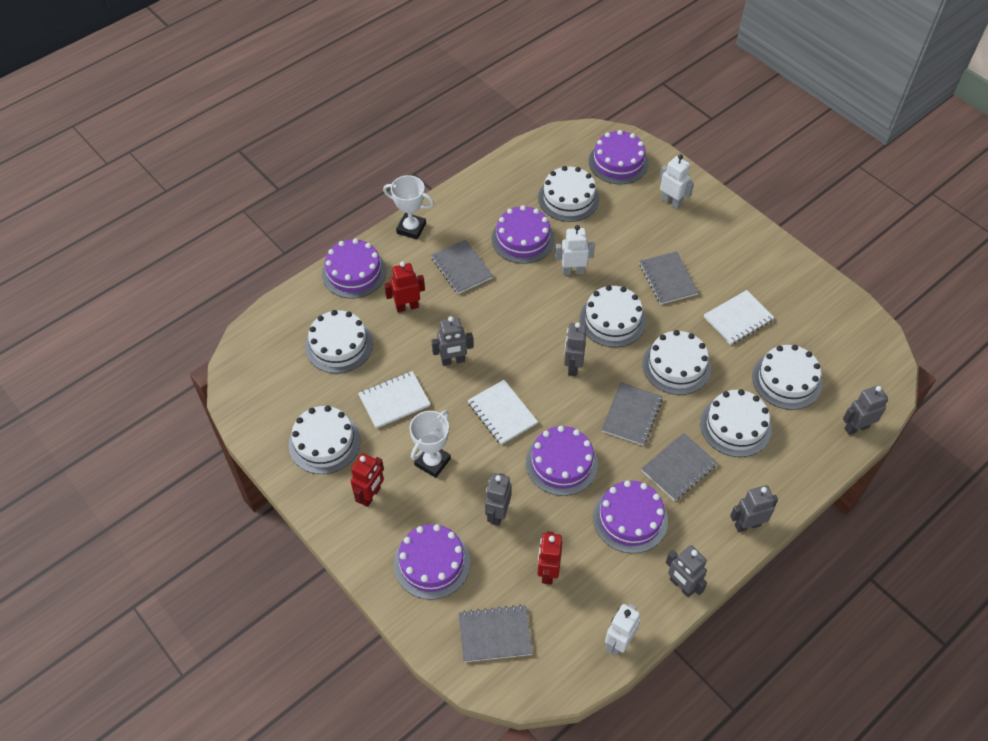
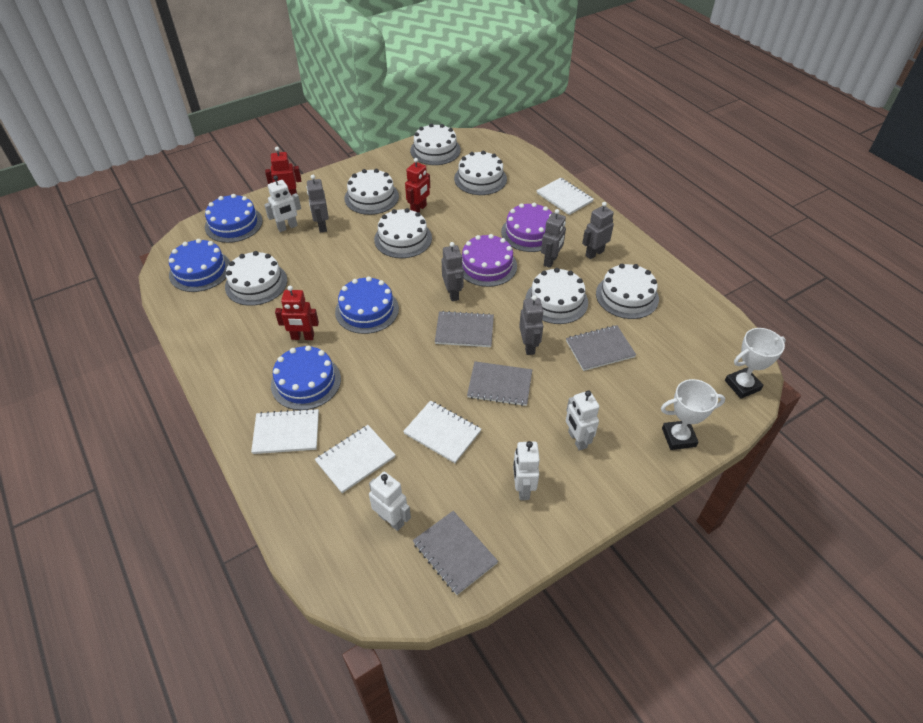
blue cake: 0 -> 4
grey notebook: 5 -> 4
grey robot: 6 -> 5
purple cake: 6 -> 2
white notebook: 3 -> 4
white robot: 3 -> 4

